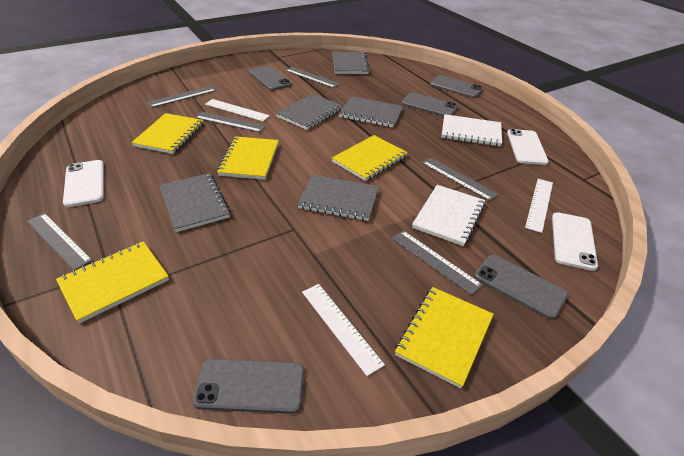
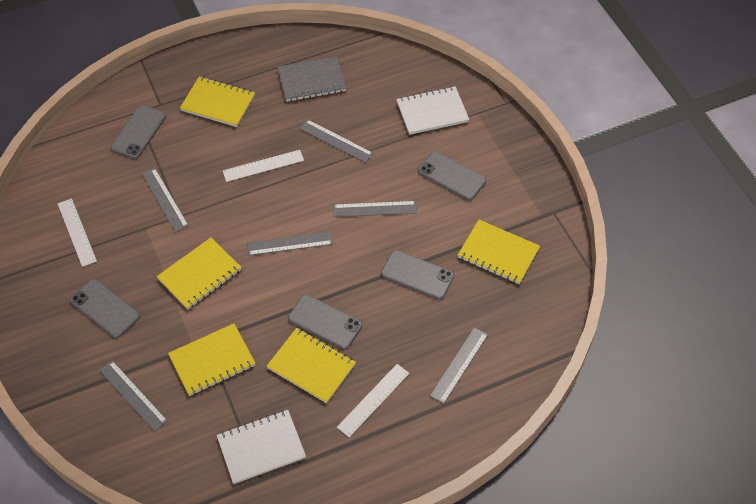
grey notebook: 5 -> 1
white phone: 3 -> 0

